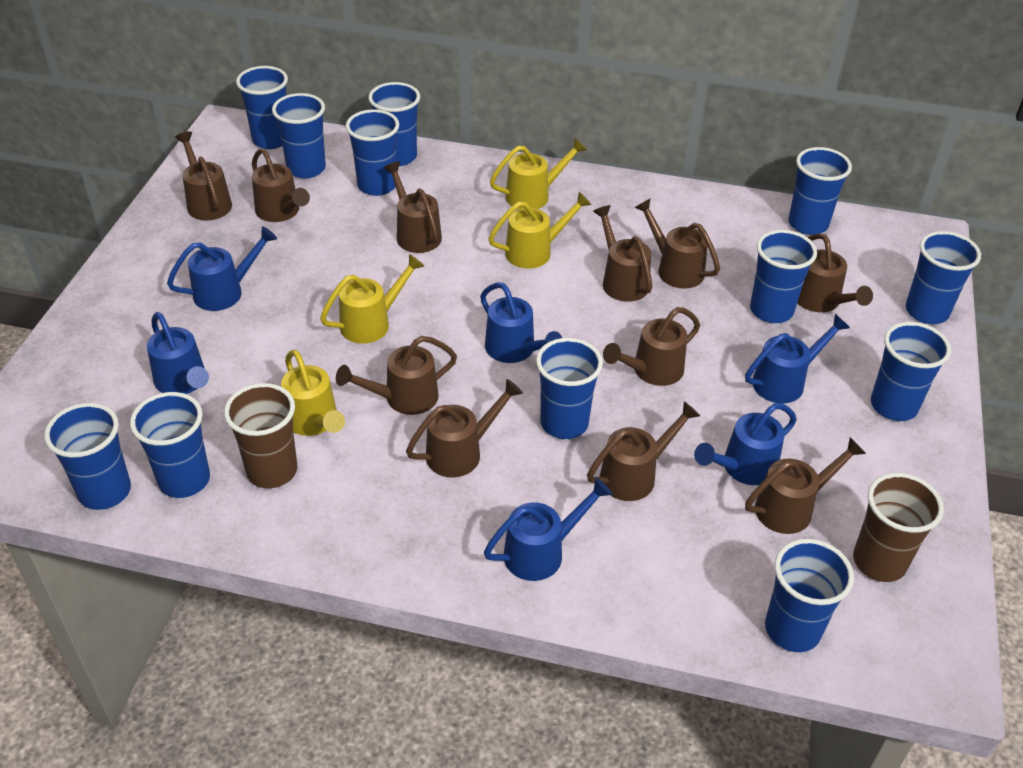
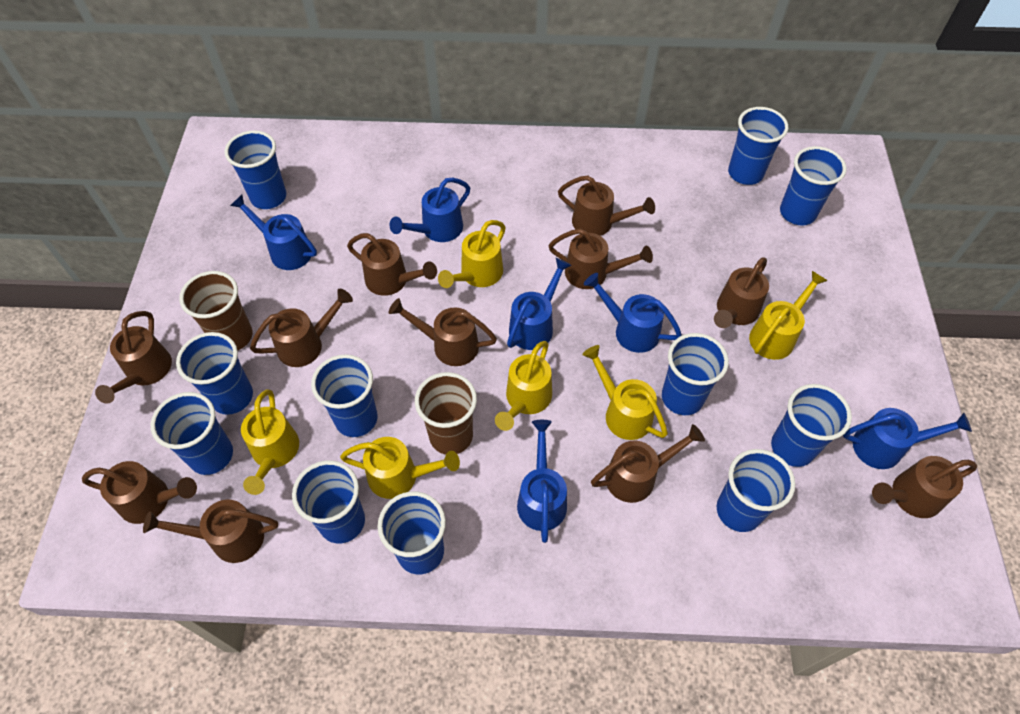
blue cup: 12 -> 11
yellow watering can: 4 -> 6

